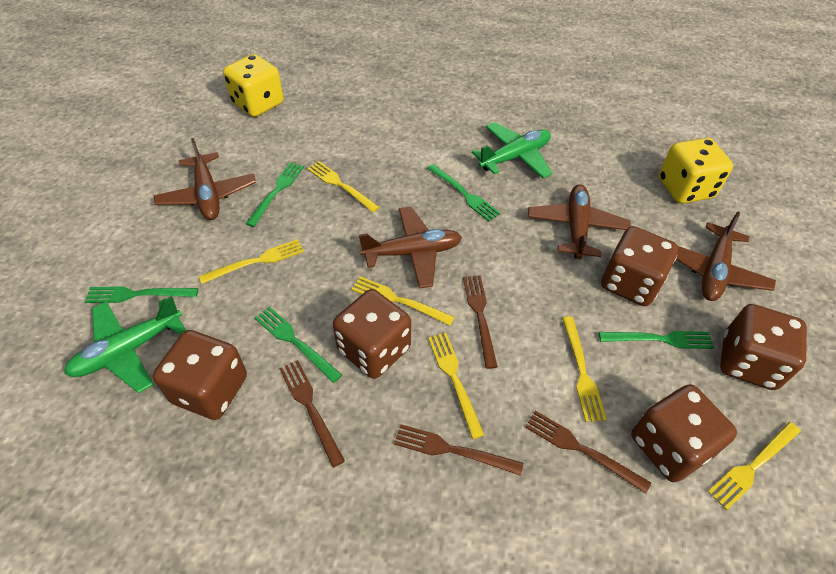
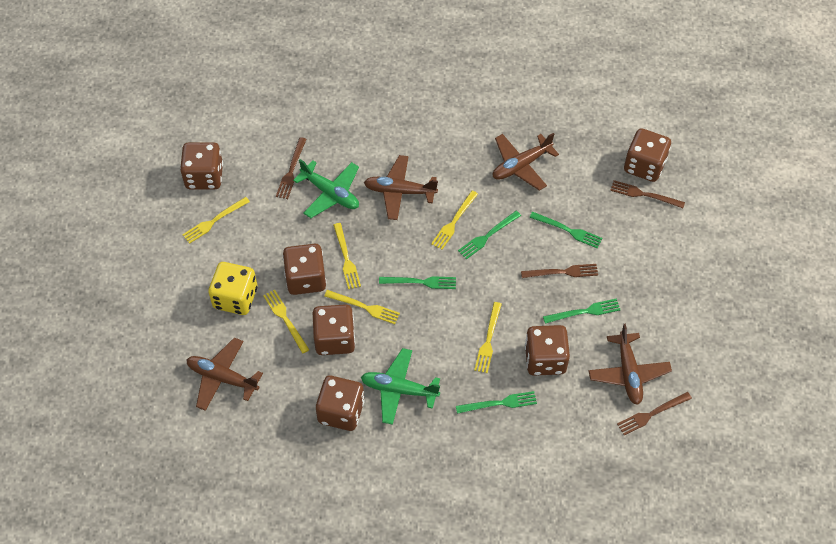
brown dice: 5 -> 6
yellow dice: 2 -> 1

